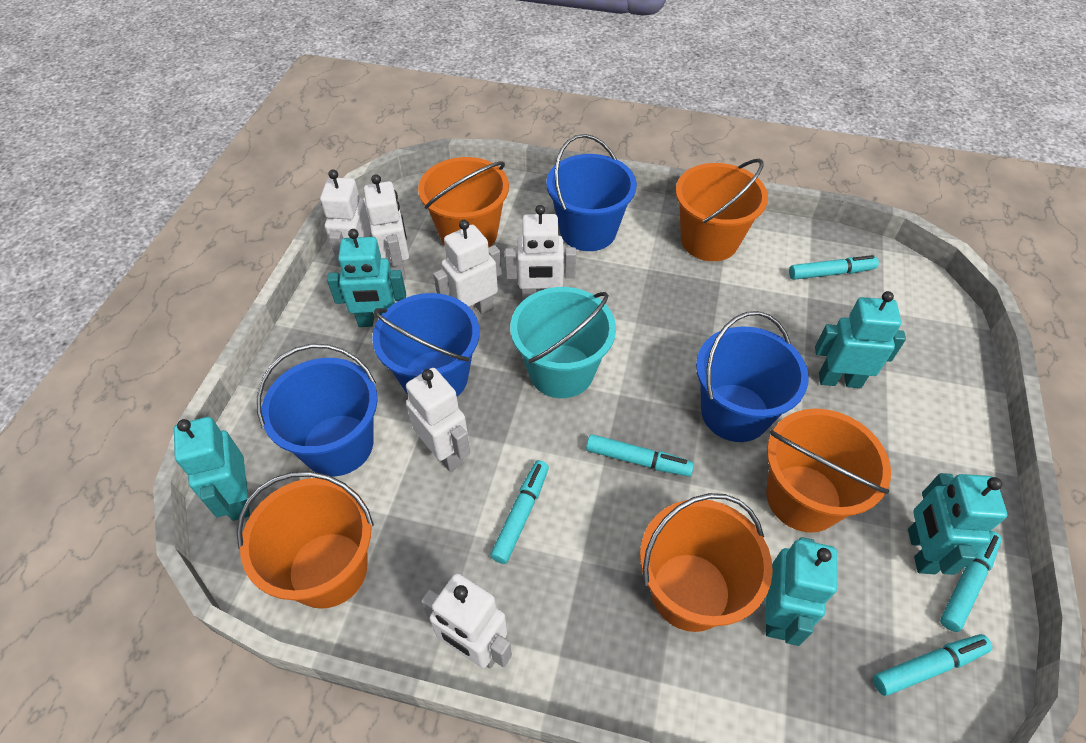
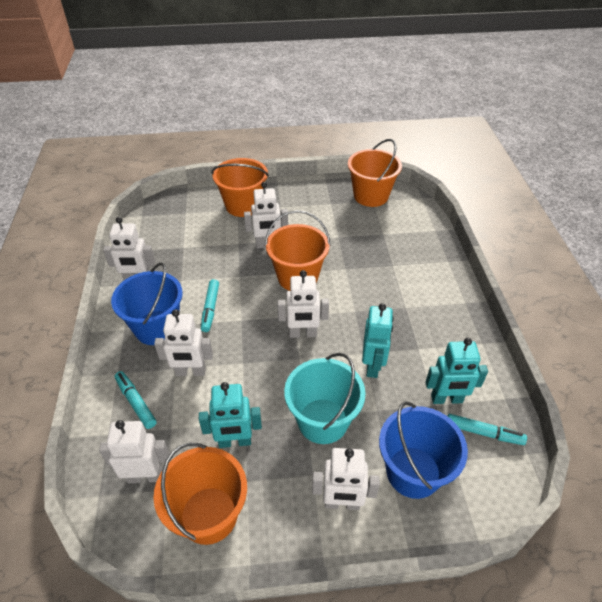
blue bucket: 4 -> 2
orange bucket: 5 -> 4
turquoise marker: 5 -> 3
turquoise robot: 5 -> 3

